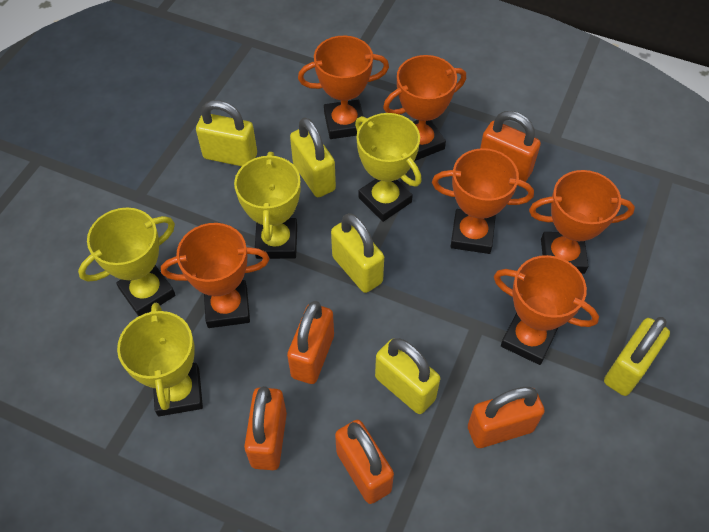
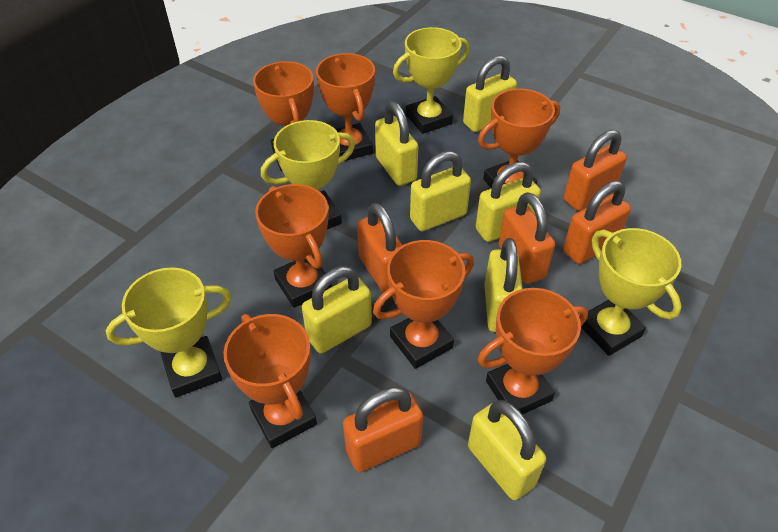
orange trophy: 6 -> 7
yellow padlock: 5 -> 7

